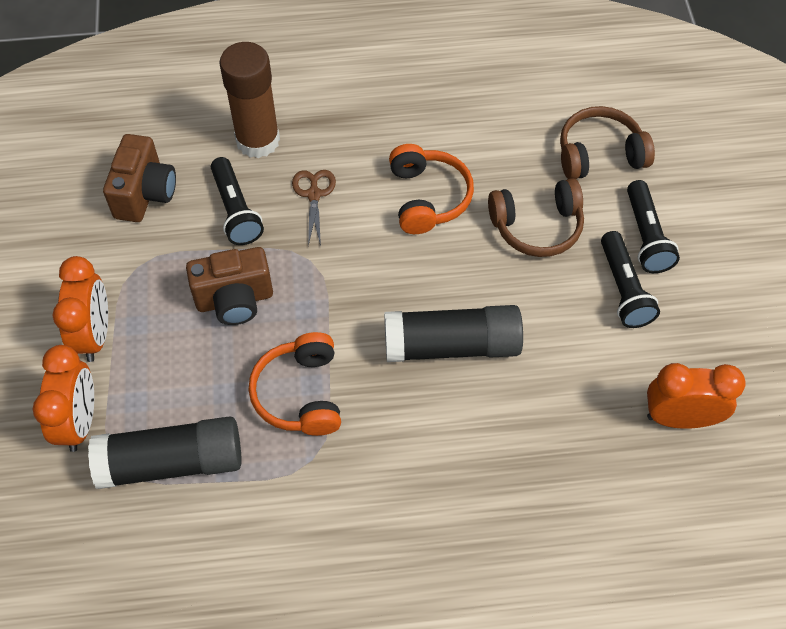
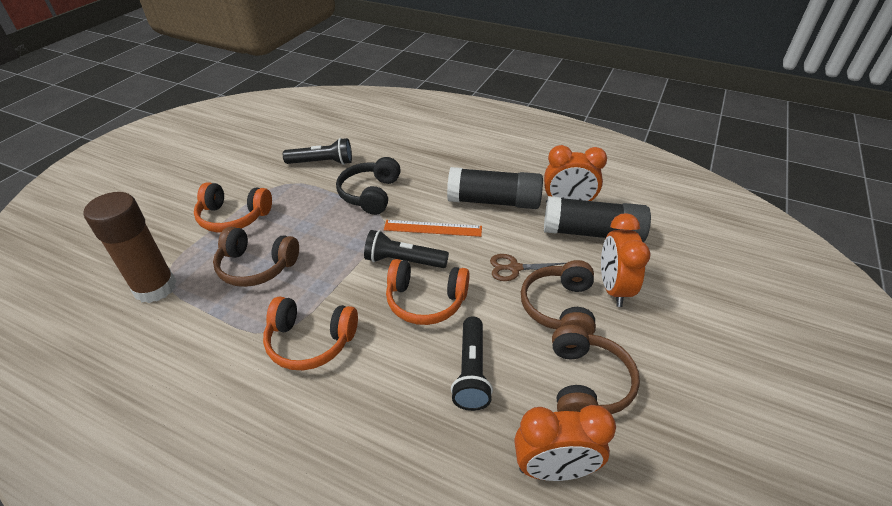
black headphones: 0 -> 1
brown camera: 2 -> 0
brown headphones: 2 -> 3
orange headphones: 2 -> 3
orange ruler: 0 -> 1

